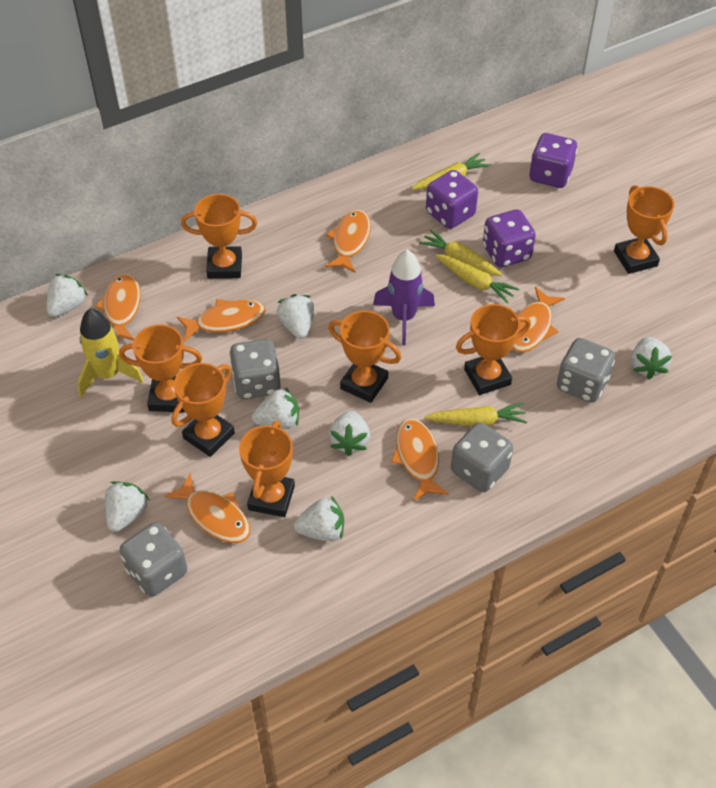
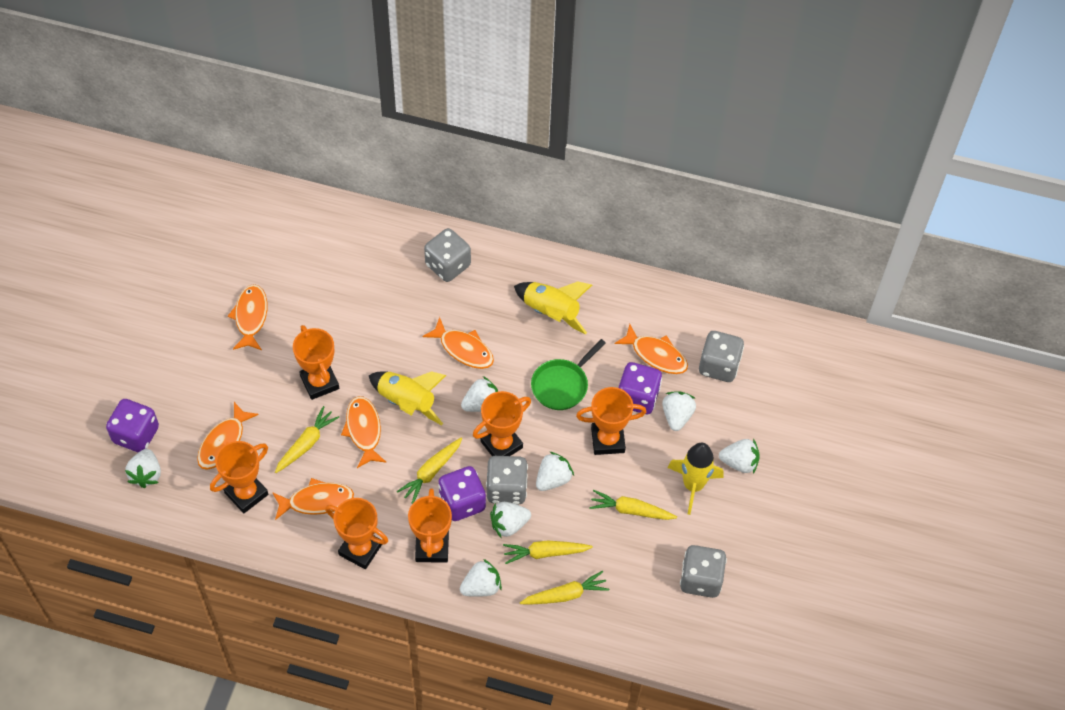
green pan: 0 -> 1
orange trophy: 7 -> 6
purple rocket: 1 -> 0
yellow carrot: 4 -> 5
yellow rocket: 1 -> 3

